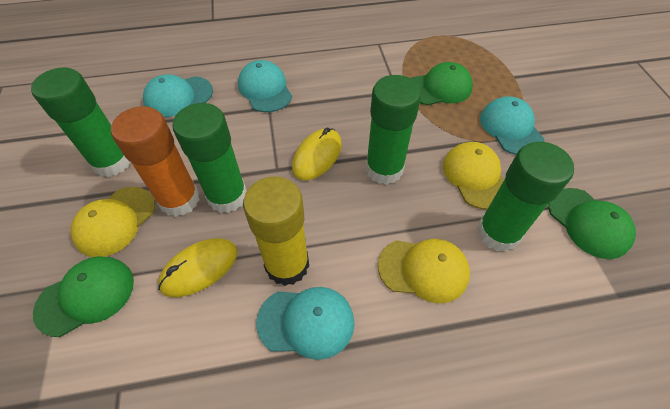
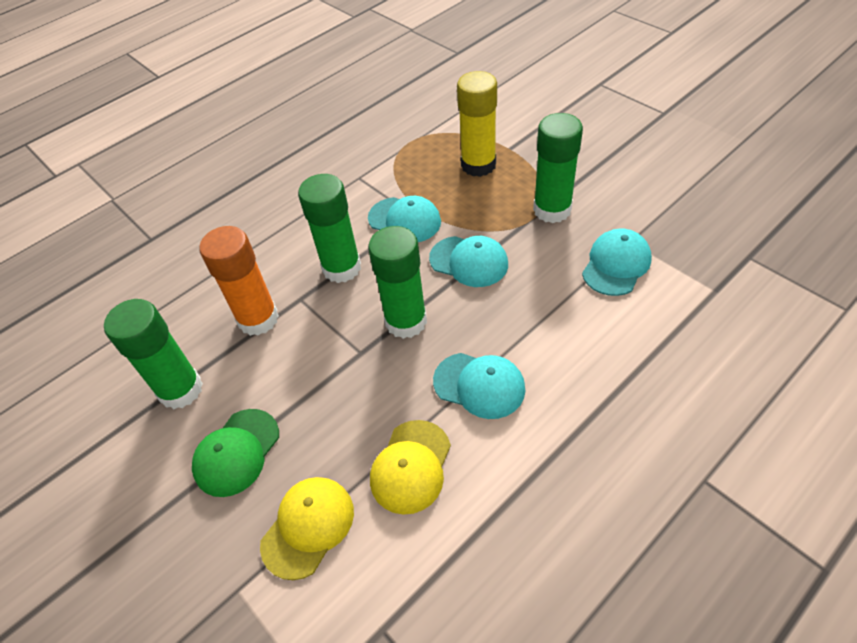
green cap: 3 -> 1
yellow cap: 3 -> 2
yellow mouse: 2 -> 0

